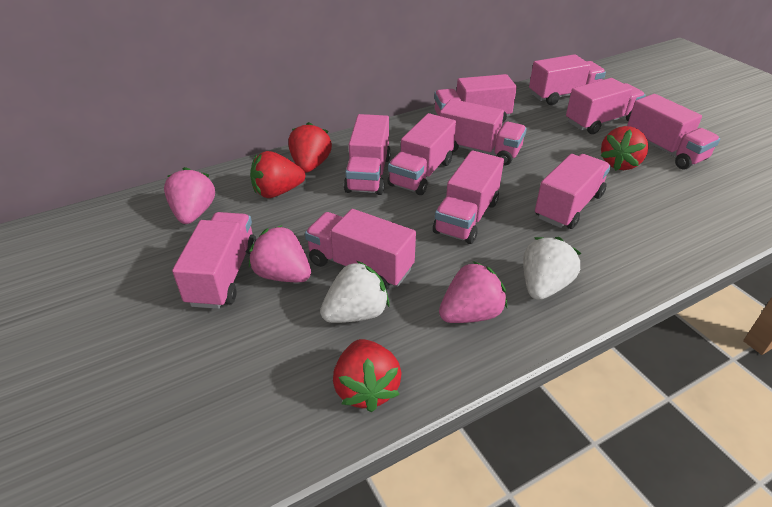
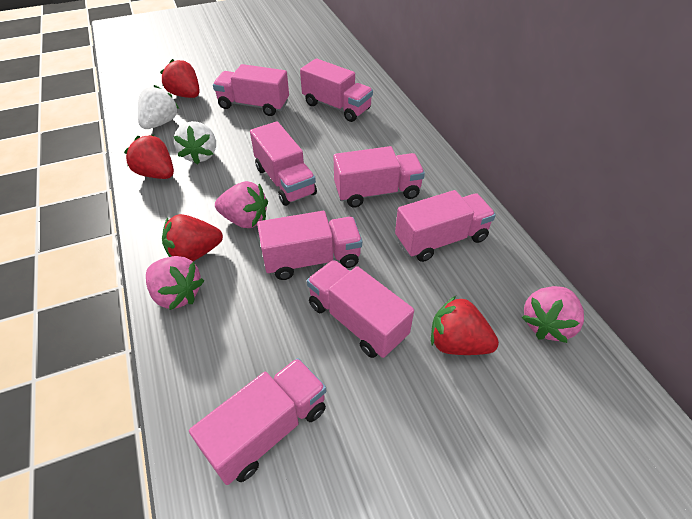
pink truck: 11 -> 8

